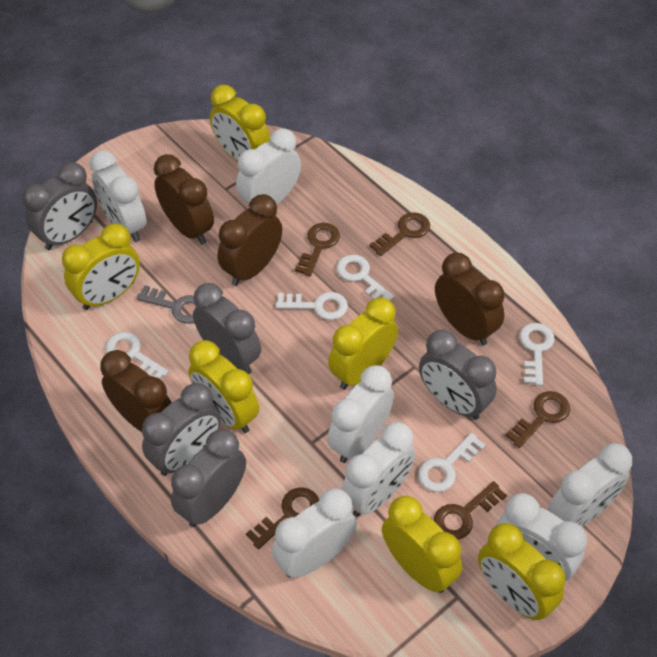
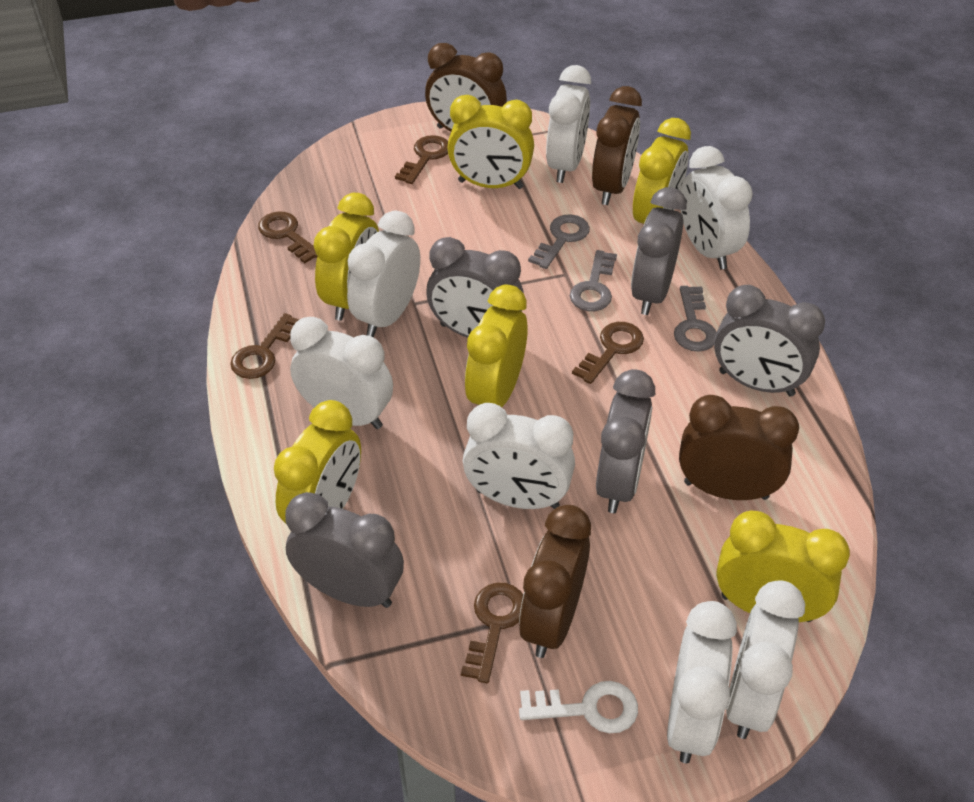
grey key: 1 -> 3
white key: 5 -> 1

